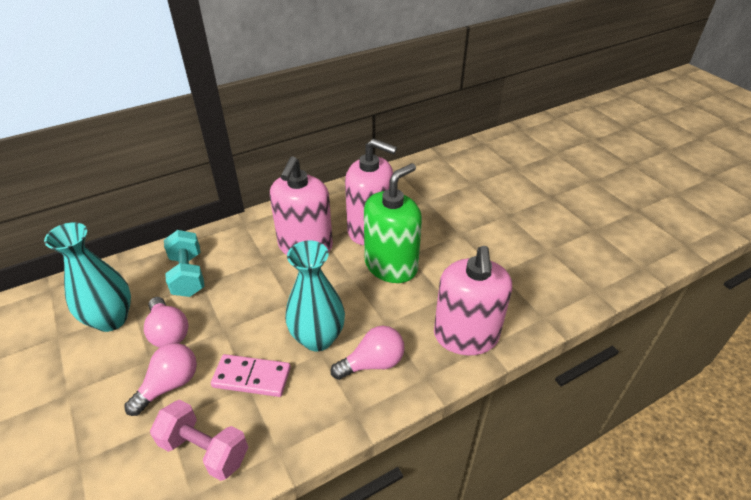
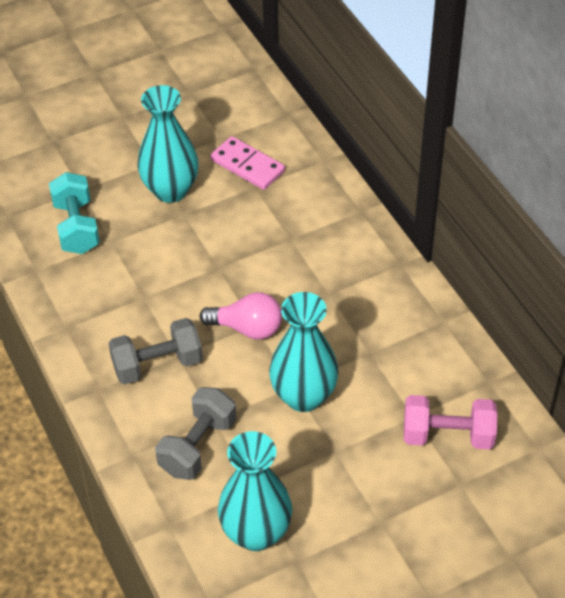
green soap dispenser: 1 -> 0
grey dumbbell: 0 -> 2
pink light bulb: 3 -> 1
pink soap dispenser: 3 -> 0
turquoise vase: 2 -> 3

